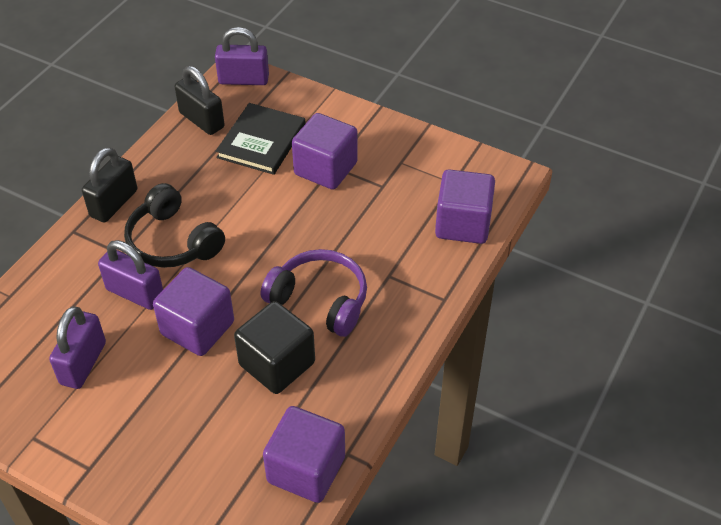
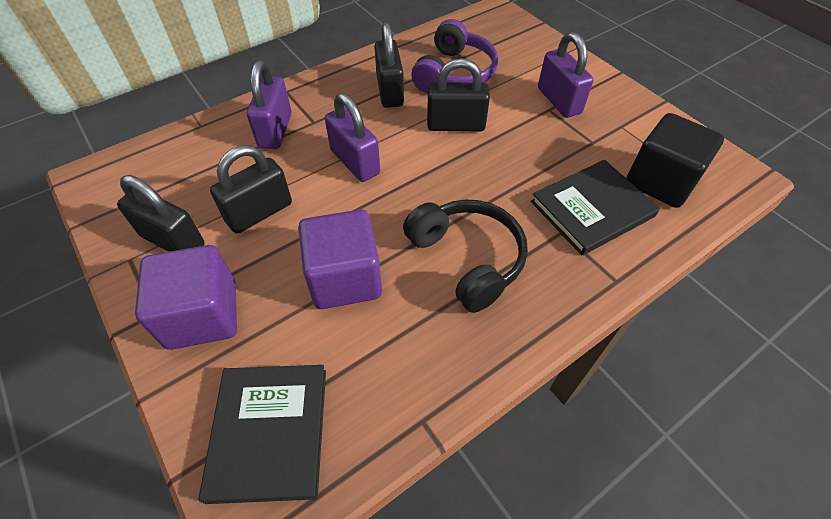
black book: 1 -> 2
black padlock: 2 -> 4
purple cube: 4 -> 2

